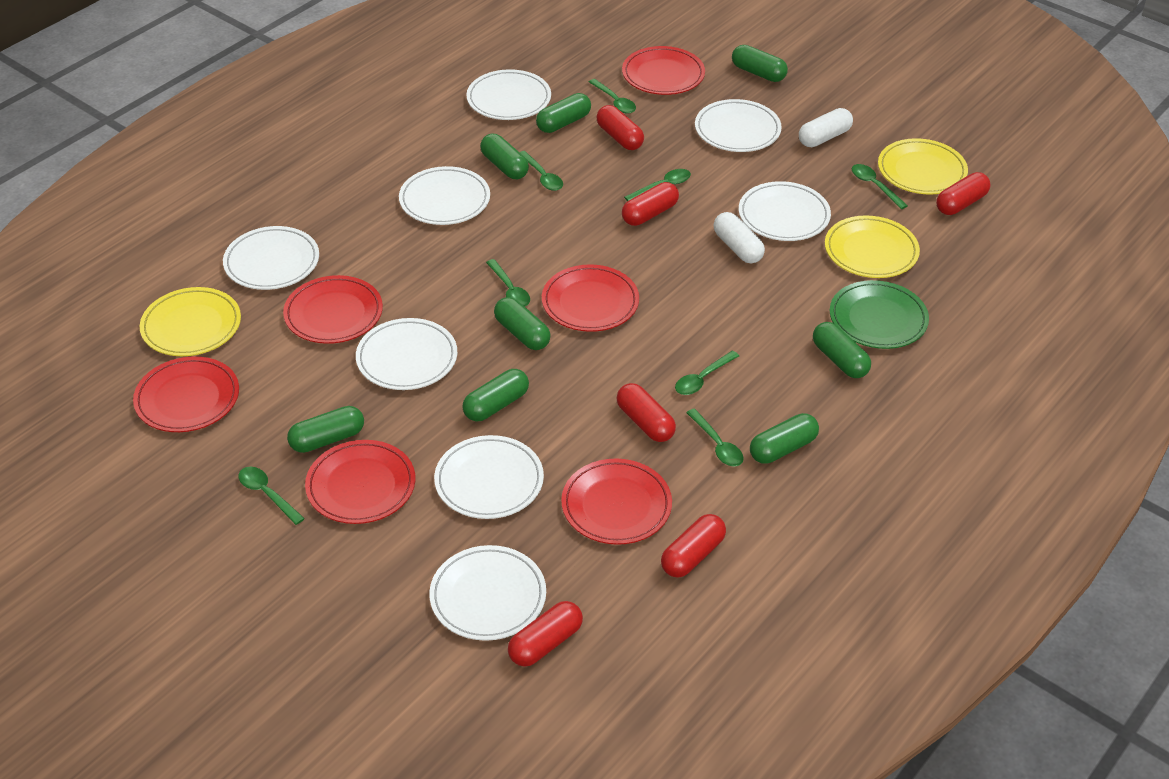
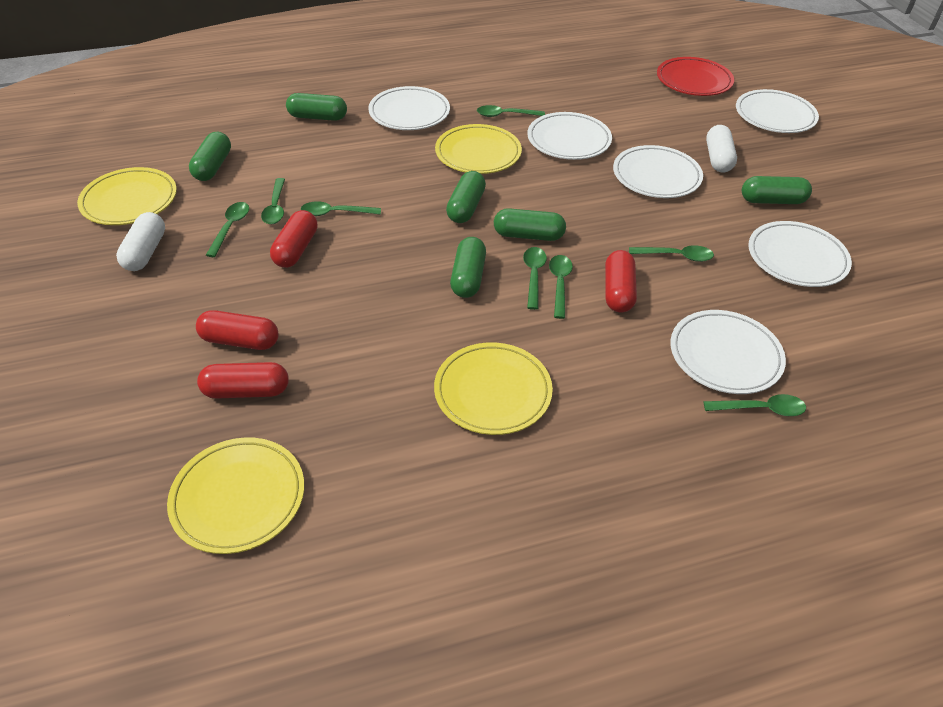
green capsule: 8 -> 6
green plate: 1 -> 0
red capsule: 6 -> 4
red plate: 6 -> 1
white plate: 8 -> 6
yellow plate: 3 -> 4

